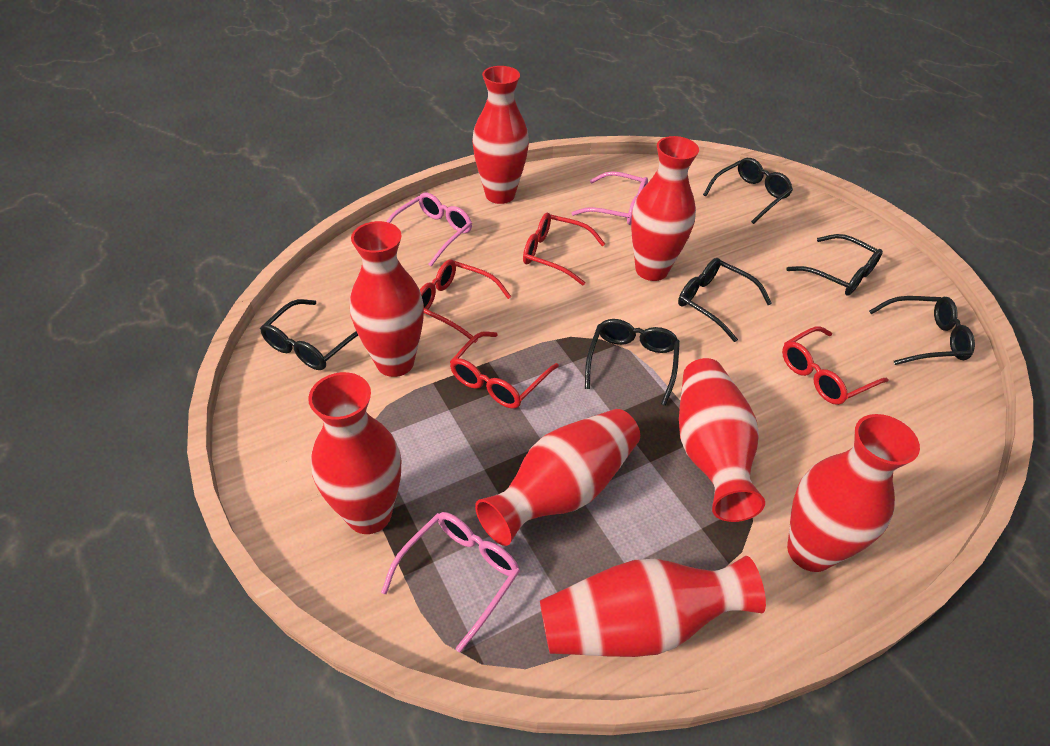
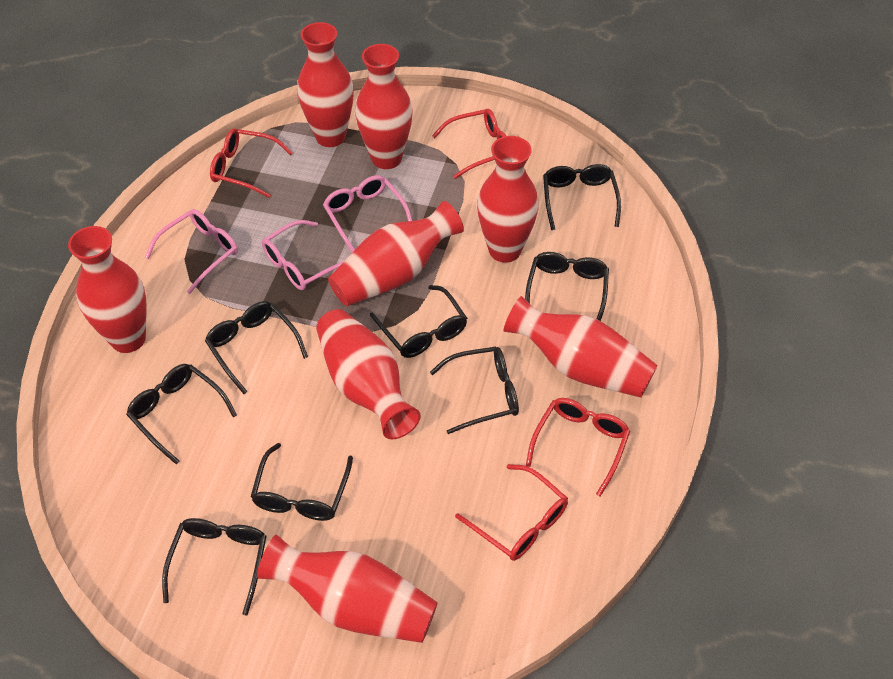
black glasses: 6 -> 8

